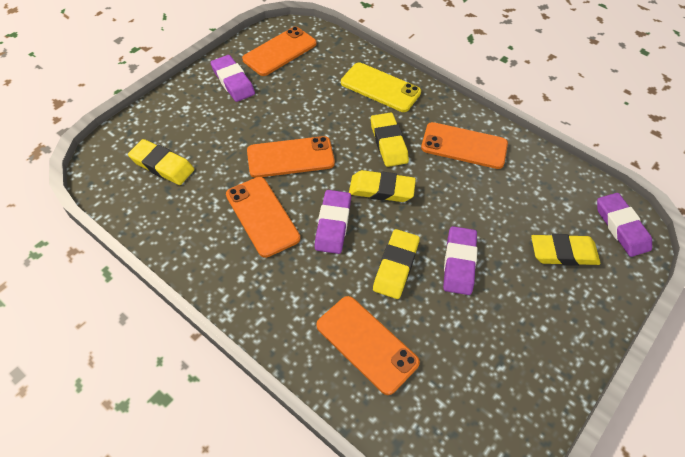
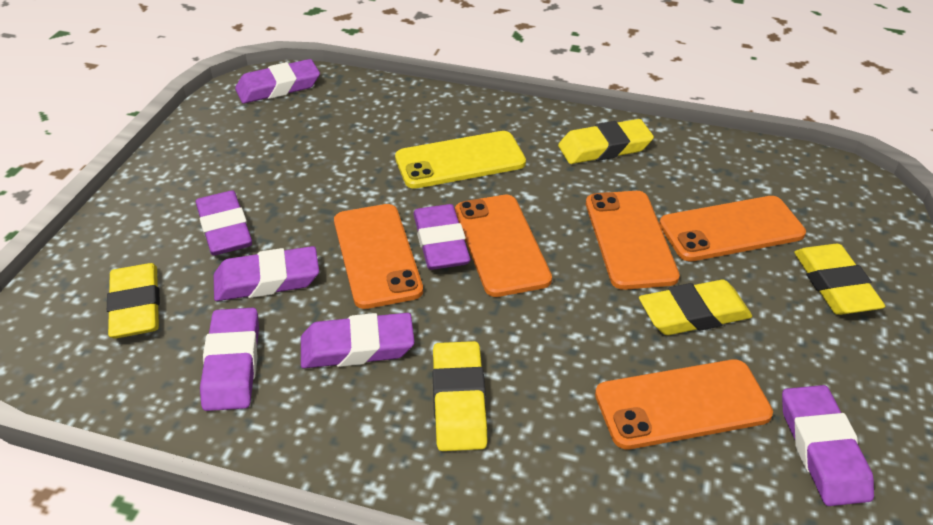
purple eraser: 4 -> 7

